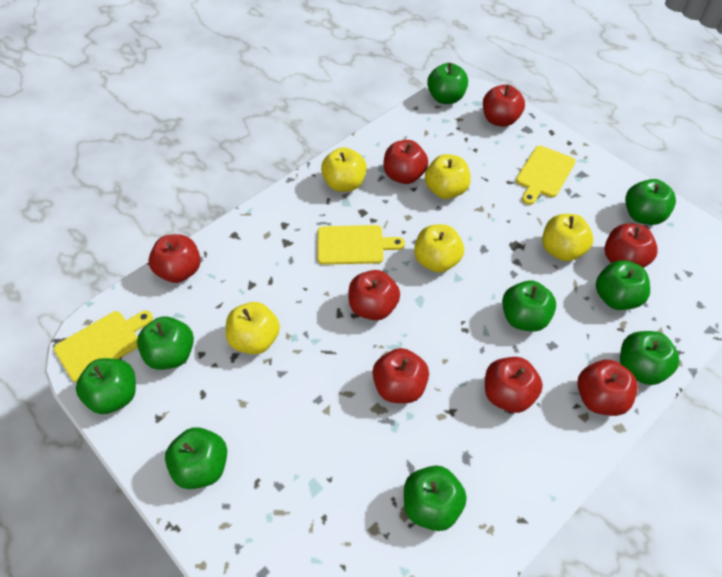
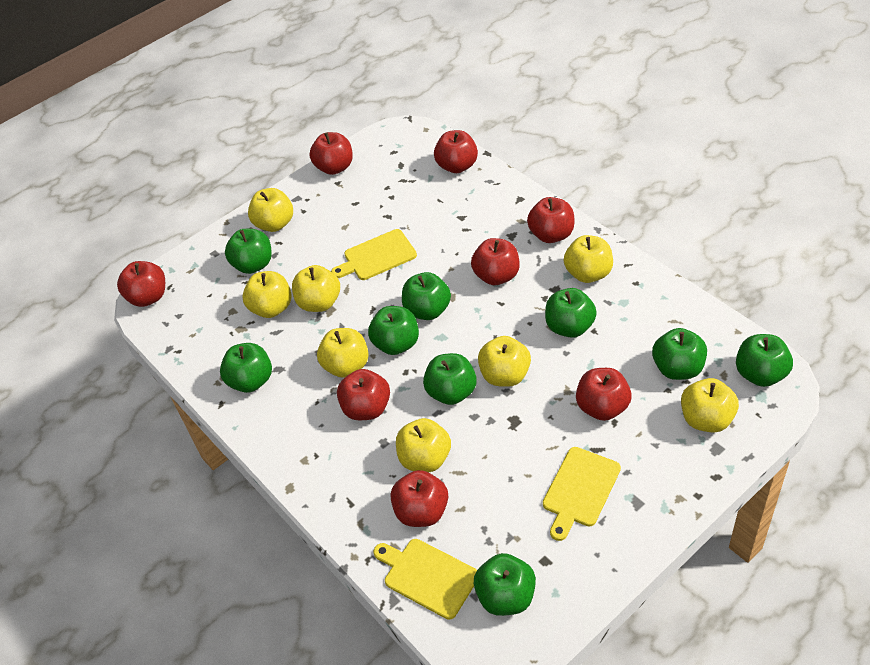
yellow apple: 5 -> 8

